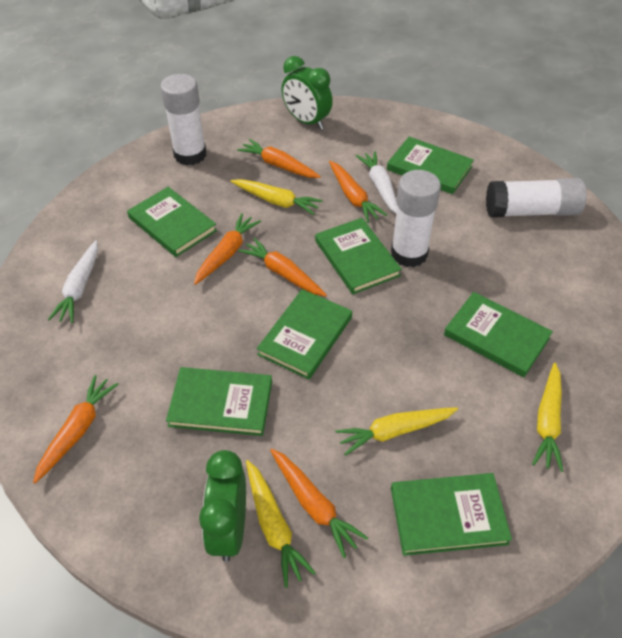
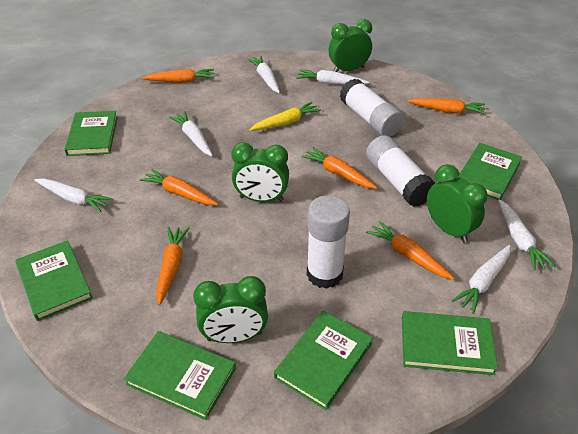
green book: 7 -> 6
green clock: 2 -> 4
white carrot: 2 -> 6
yellow carrot: 4 -> 1

